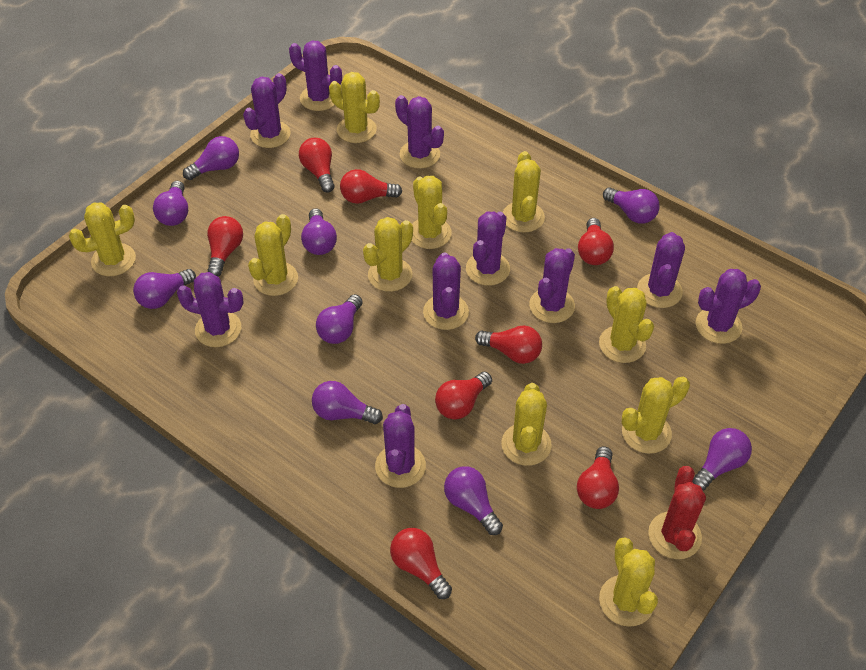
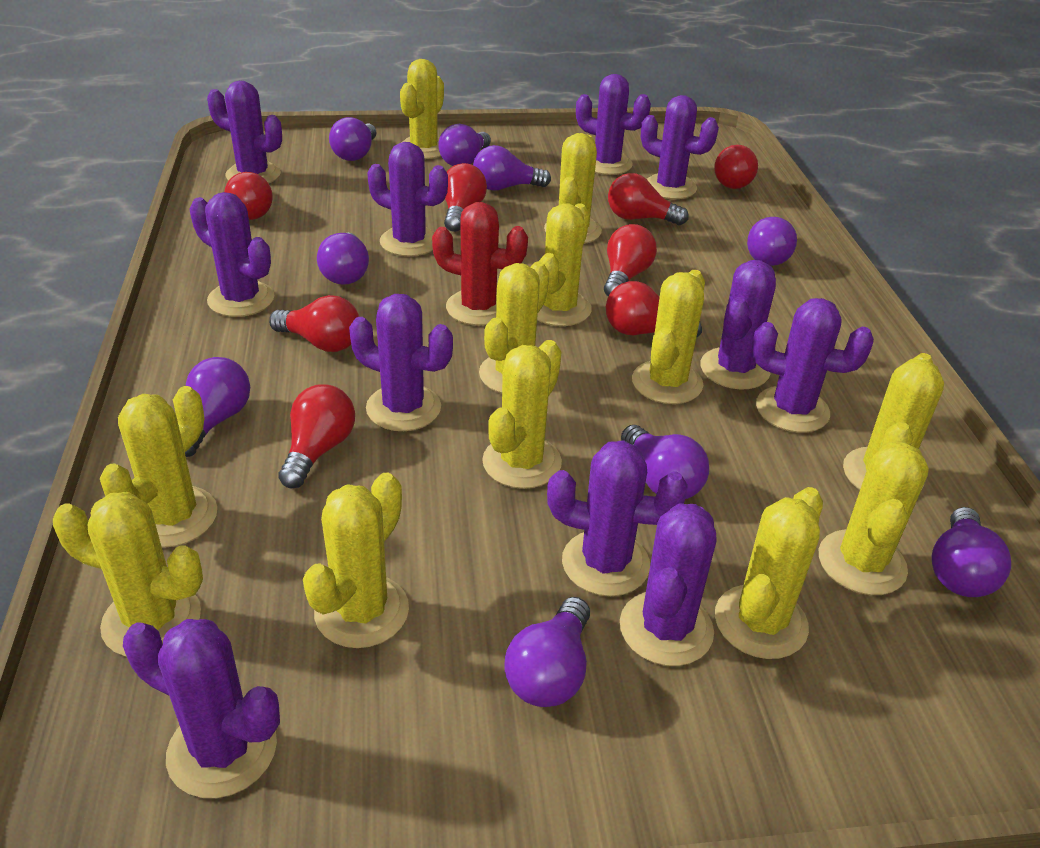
purple cactus: 10 -> 11
yellow cactus: 10 -> 12

